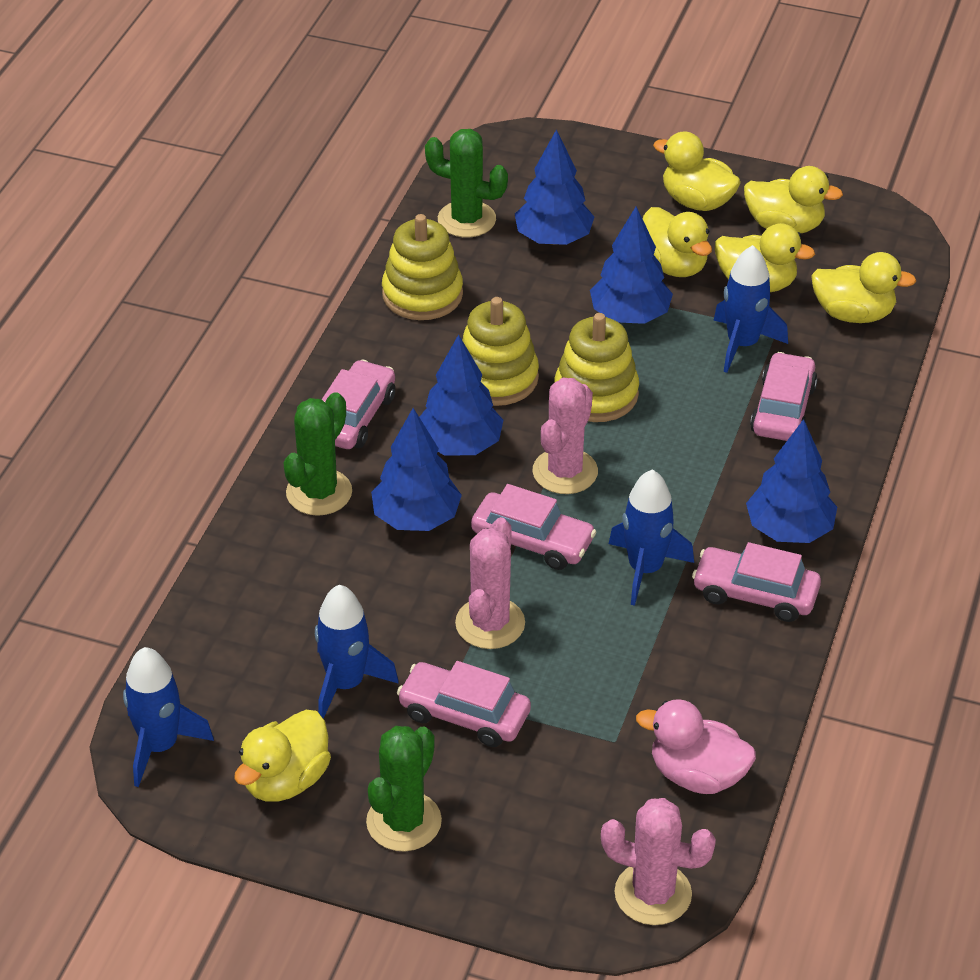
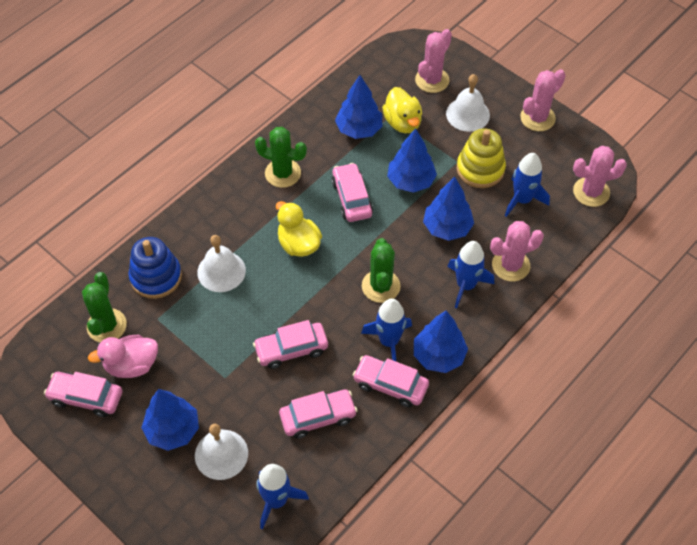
blue stacking toy: 0 -> 1
pink cactus: 3 -> 4
white bell: 0 -> 3
yellow duck: 6 -> 2
yellow stacking toy: 3 -> 1

